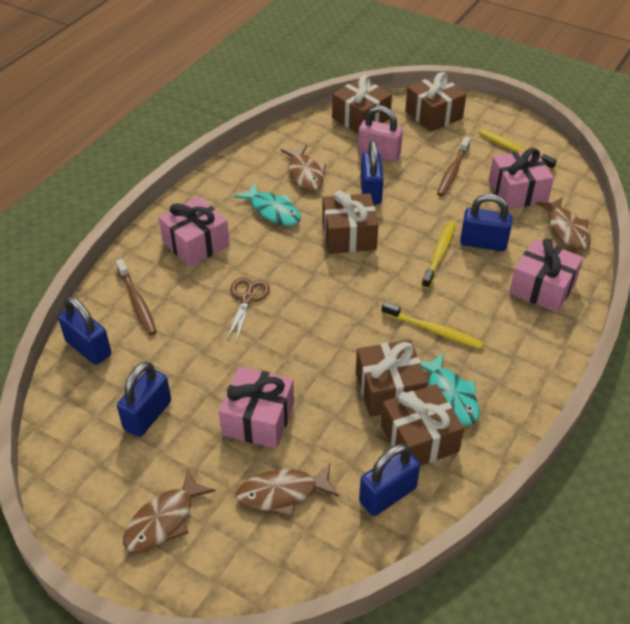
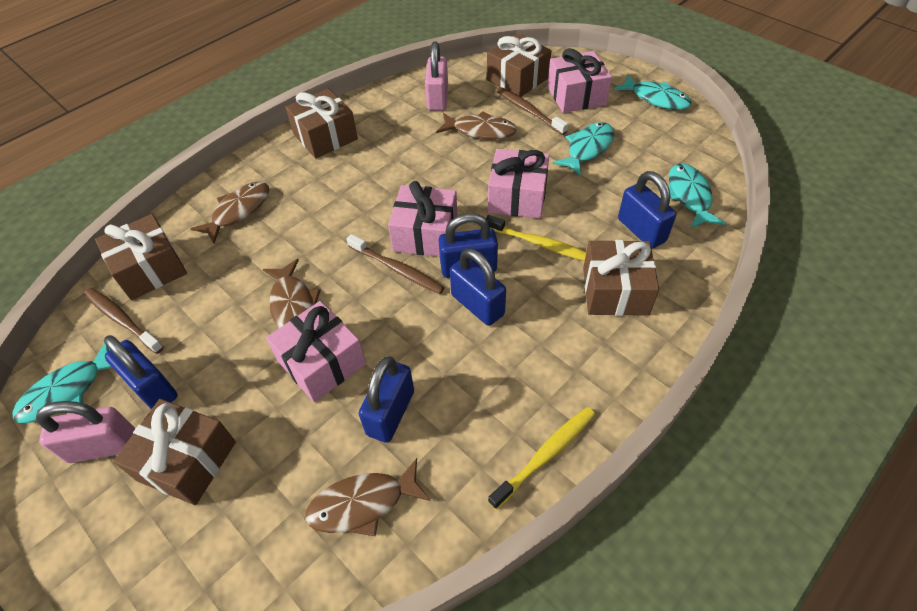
brown scissors: 1 -> 0
brown toothbrush: 2 -> 3
pink padlock: 1 -> 2
turquoise fish: 2 -> 4
yellow toothbrush: 3 -> 2

